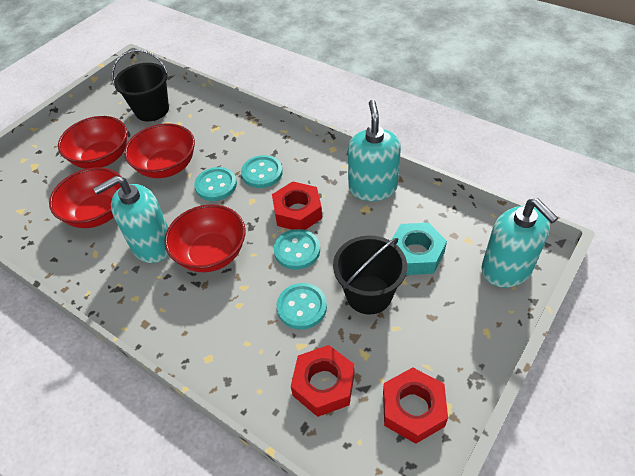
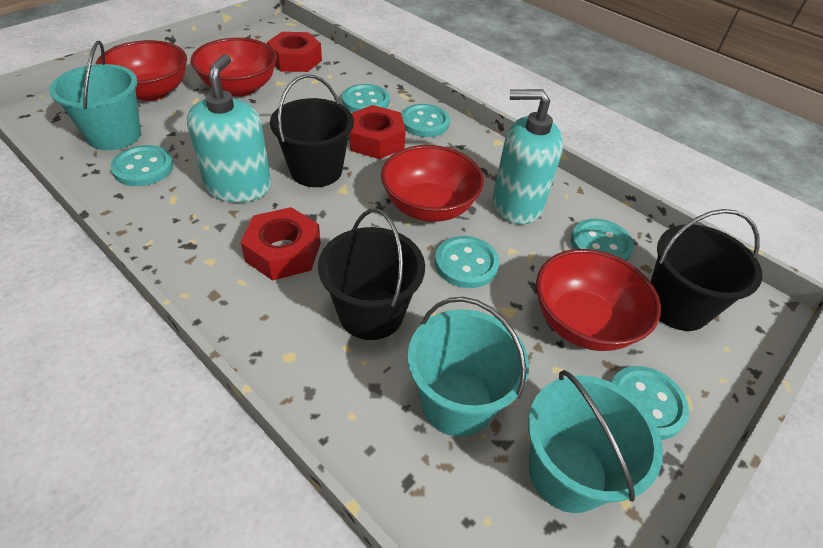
black bucket: 2 -> 3
turquoise bucket: 0 -> 3
turquoise button: 4 -> 6
turquoise nut: 1 -> 0
turquoise soap dispenser: 3 -> 2

